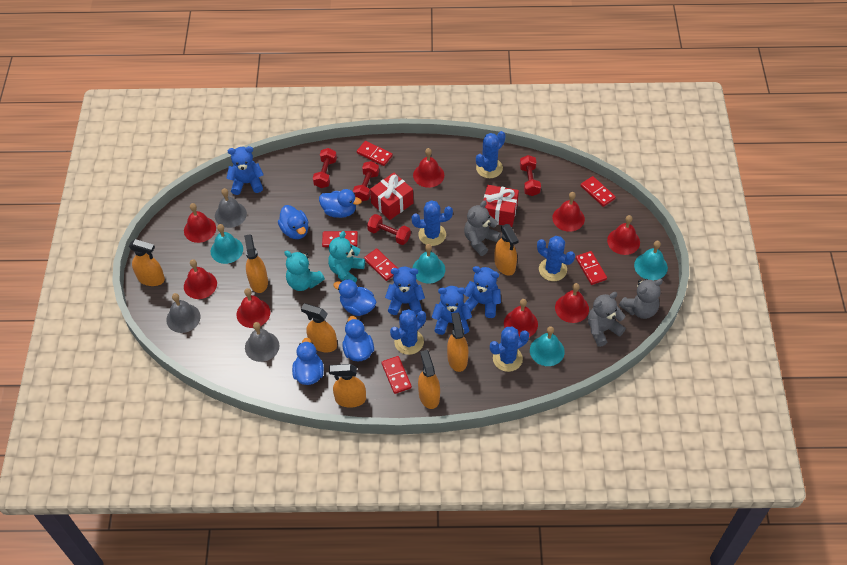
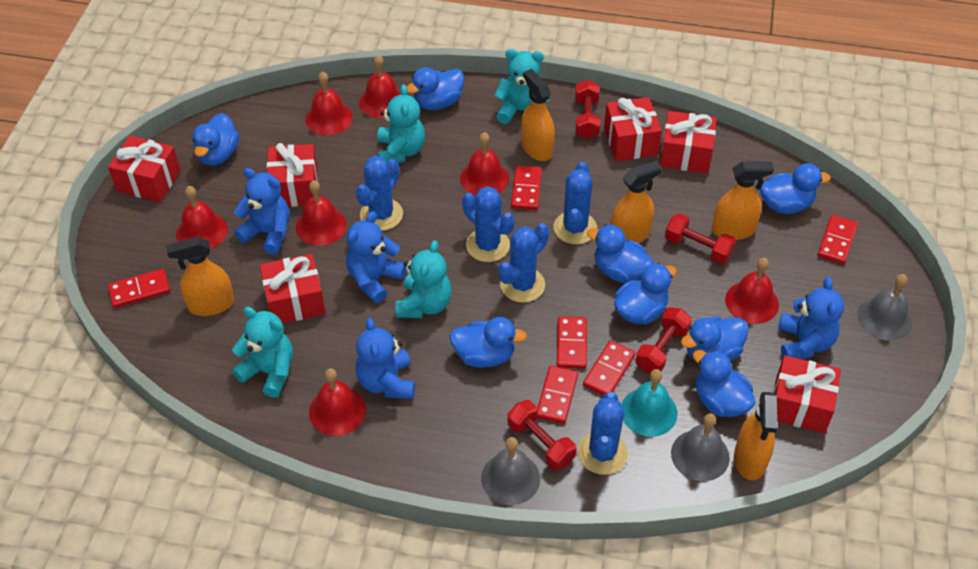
blue duck: 5 -> 8
grey teddy bear: 3 -> 0
orange spray bottle: 7 -> 5
red bell: 8 -> 7
red gift: 2 -> 6
turquoise bell: 4 -> 1
turquoise teddy bear: 2 -> 4

